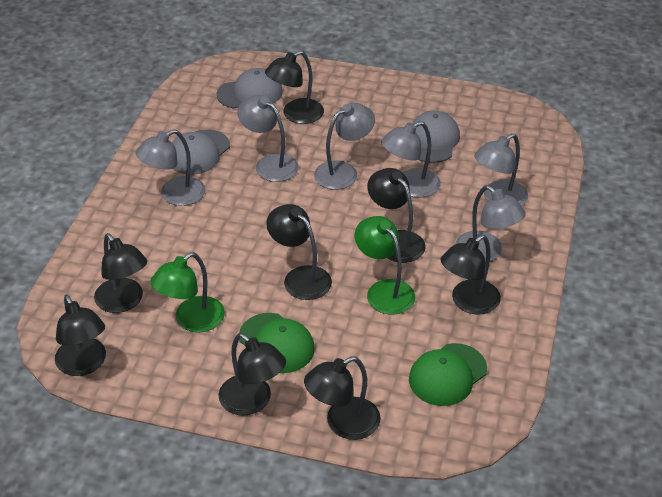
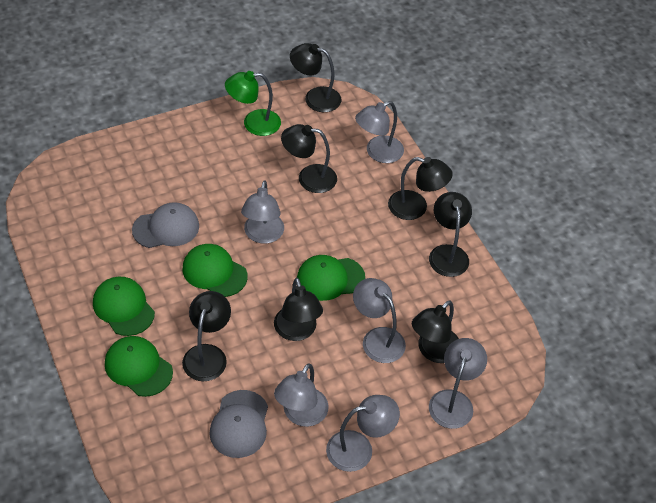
black lamp: 8 -> 7
green cap: 2 -> 4
green lamp: 2 -> 1
grey cap: 3 -> 2

